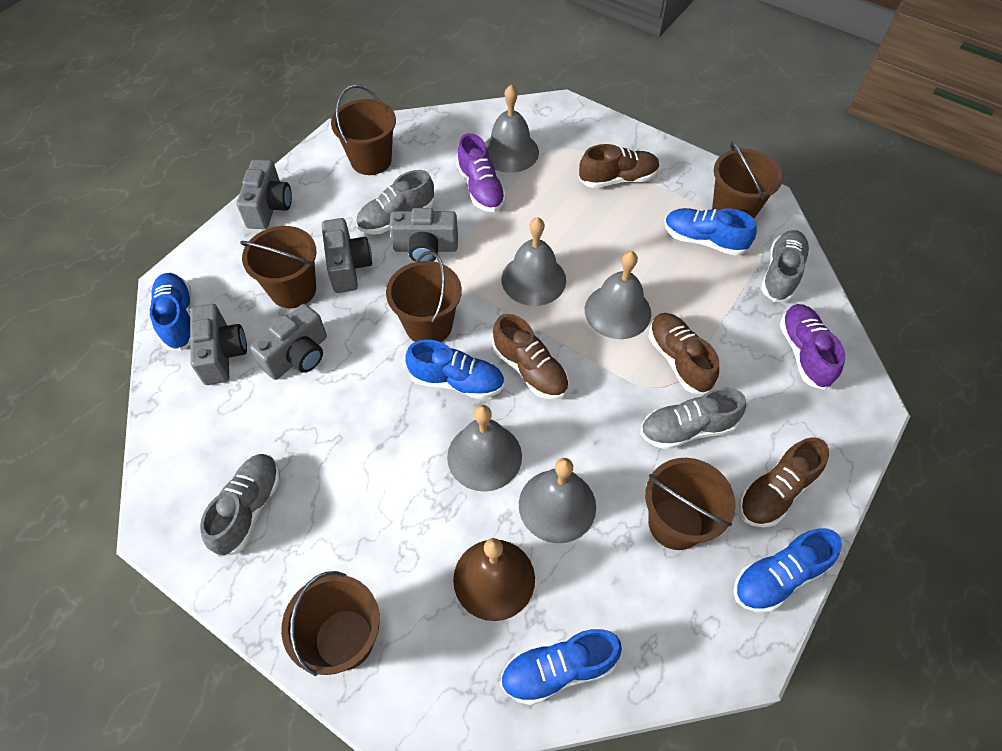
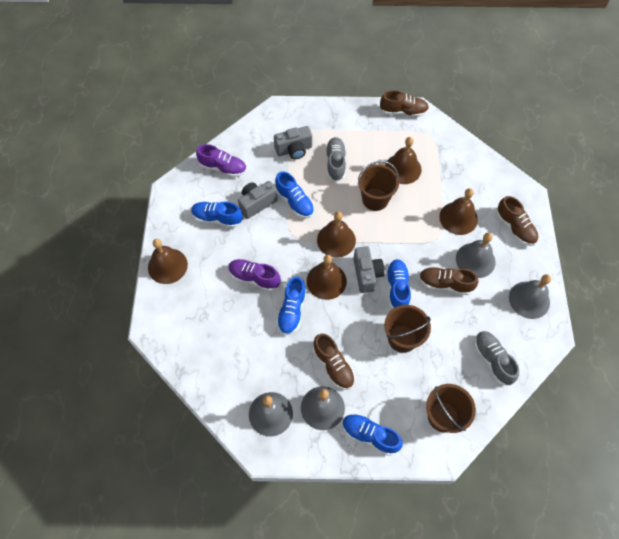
brown bell: 1 -> 5
brown bucket: 6 -> 3
grey bell: 5 -> 4
grey camera: 5 -> 3
grey shoe: 4 -> 2

